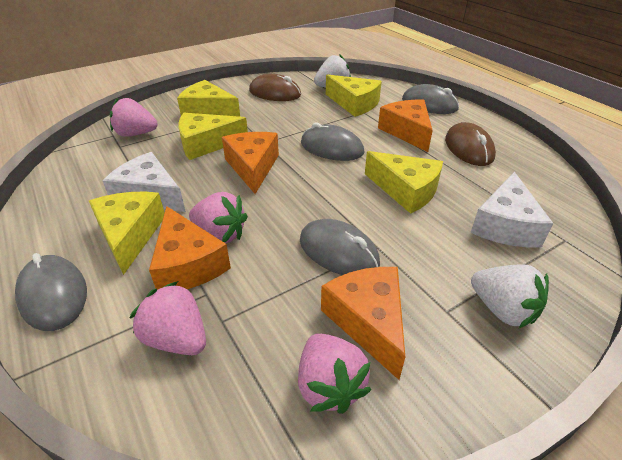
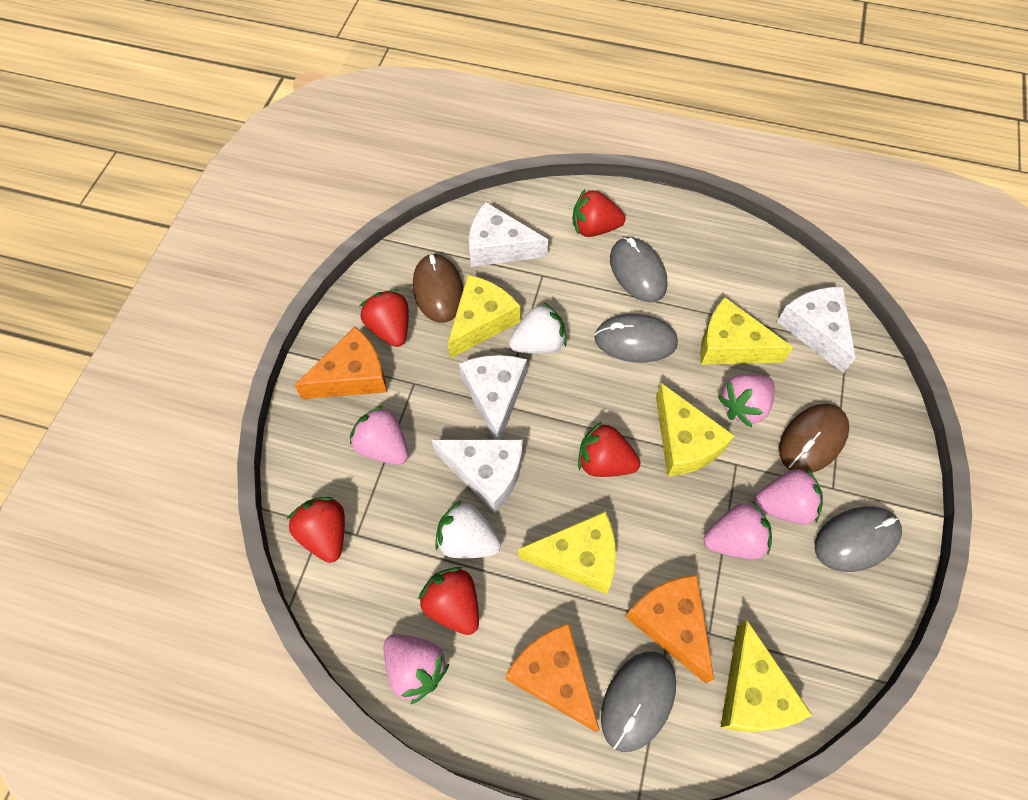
orange cheese: 4 -> 3
pink strawberry: 4 -> 5
red strawberry: 0 -> 5
white cheese: 2 -> 4

